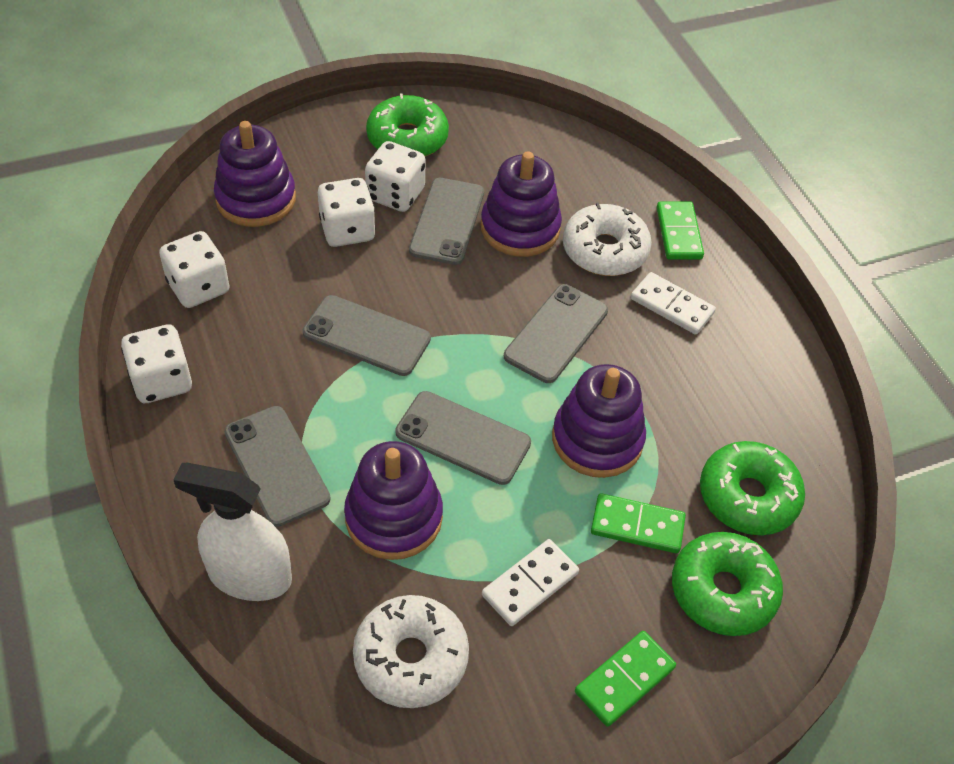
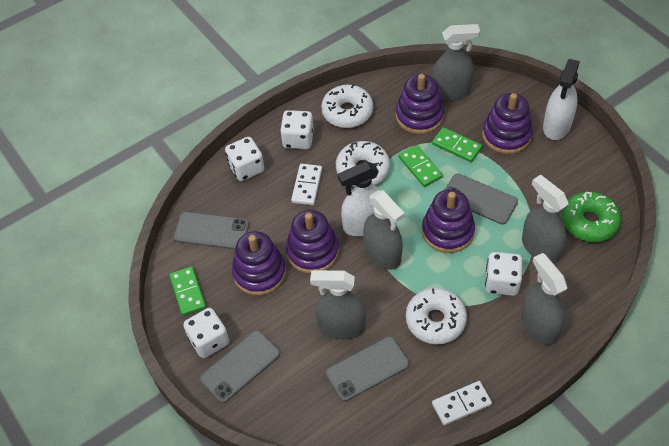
green donut: 3 -> 1
grey phone: 5 -> 4
grey spray bottle: 0 -> 5
purple stacking toy: 4 -> 5
white donut: 2 -> 3
white spray bottle: 1 -> 2

